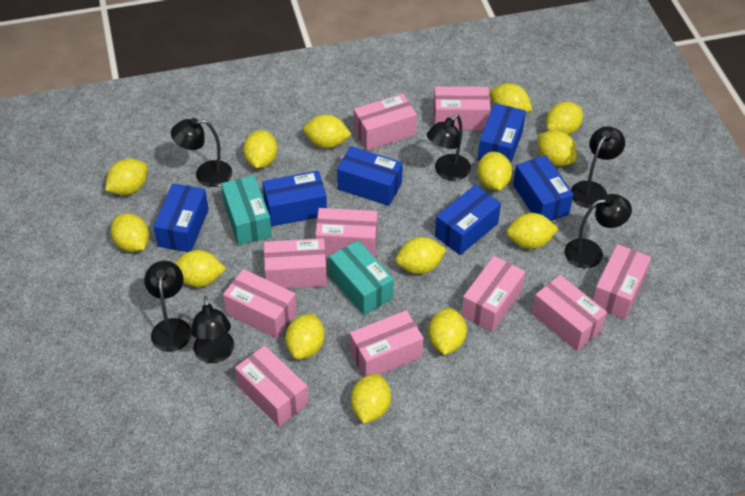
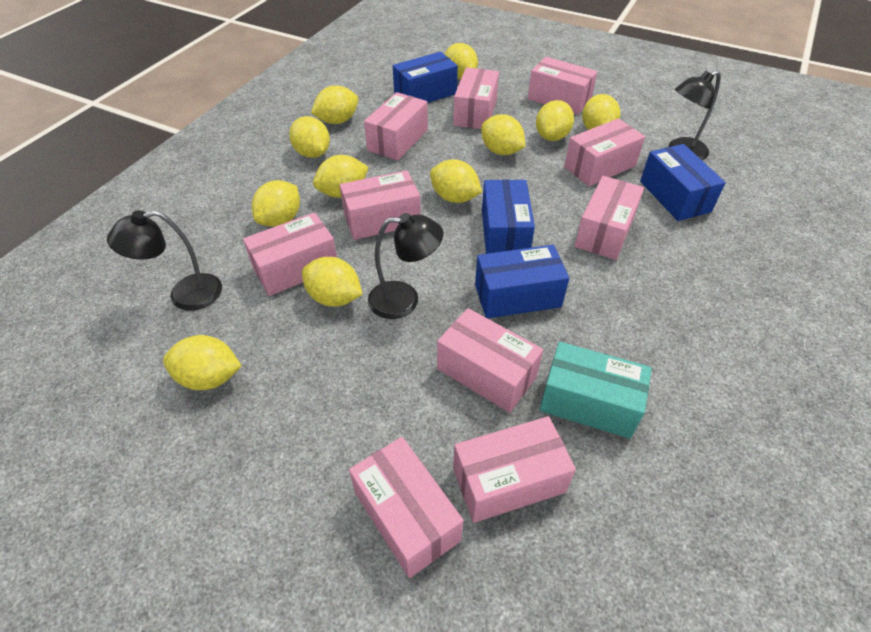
black lamp: 6 -> 3
blue box: 6 -> 4
turquoise box: 2 -> 1
yellow lemon: 14 -> 11

